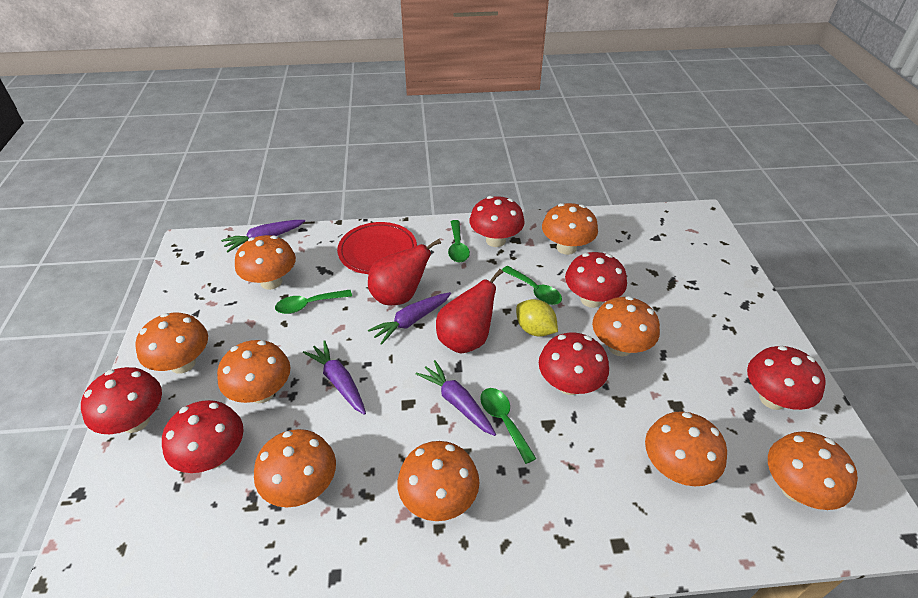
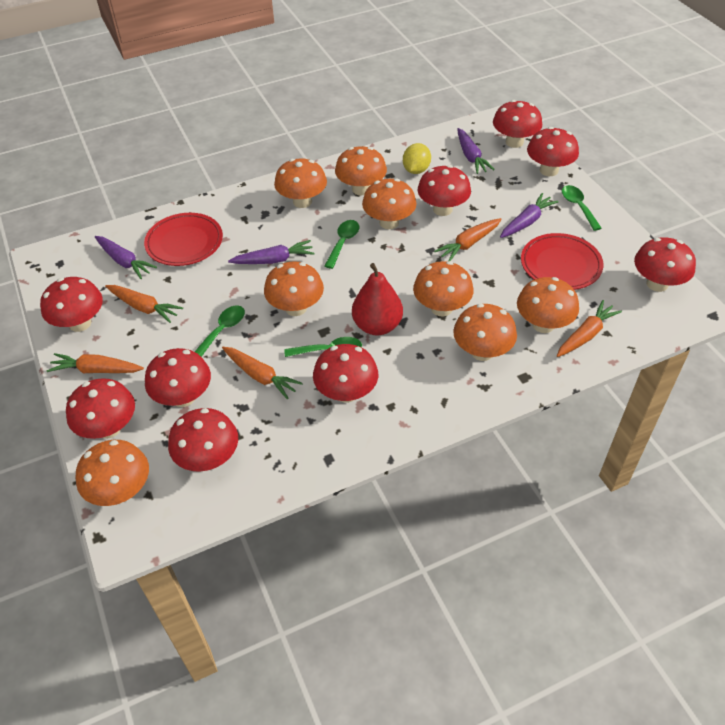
orange carrot: 0 -> 5
orange mushroom: 9 -> 8
red mushroom: 6 -> 9
red pear: 2 -> 1
red plate: 1 -> 2

